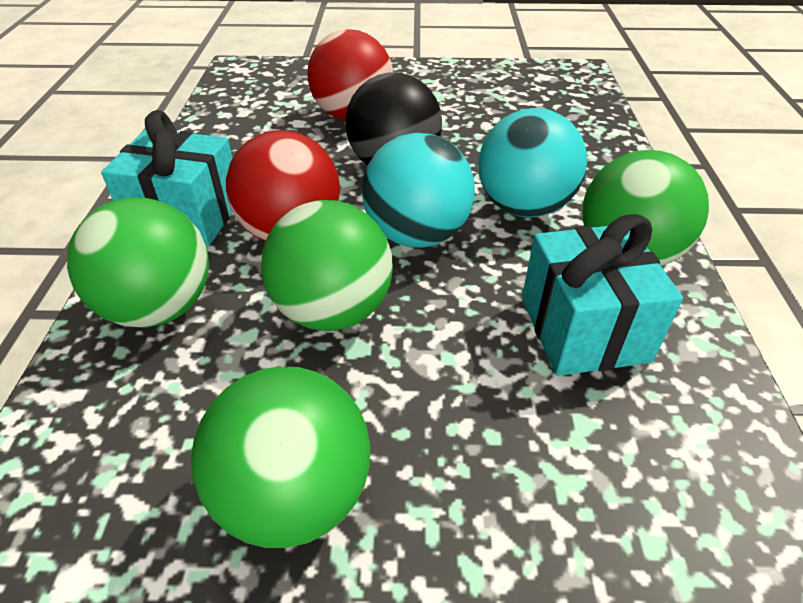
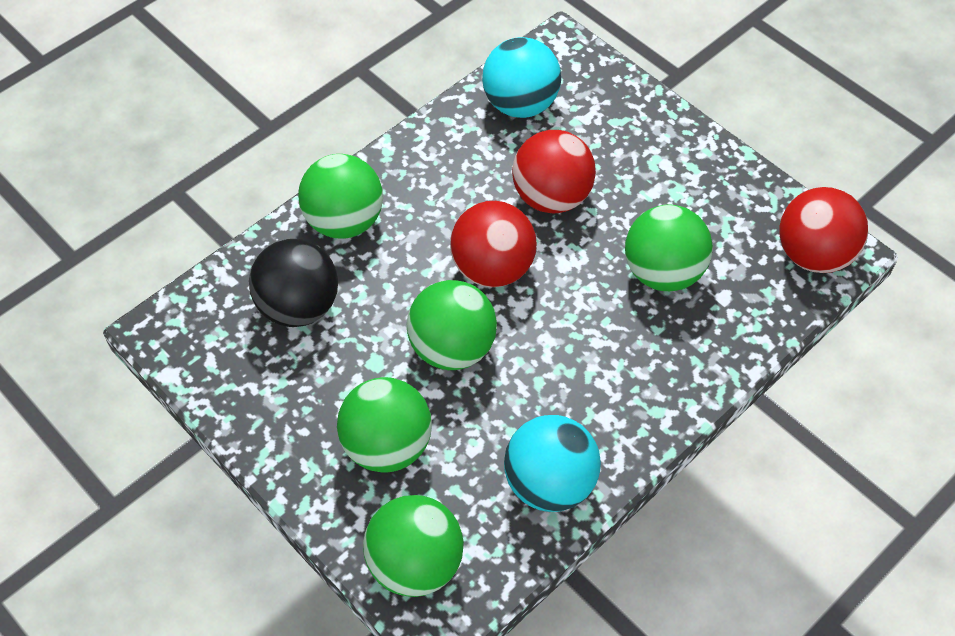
green ball: 4 -> 5
red ball: 2 -> 3
turquoise gift: 2 -> 0

